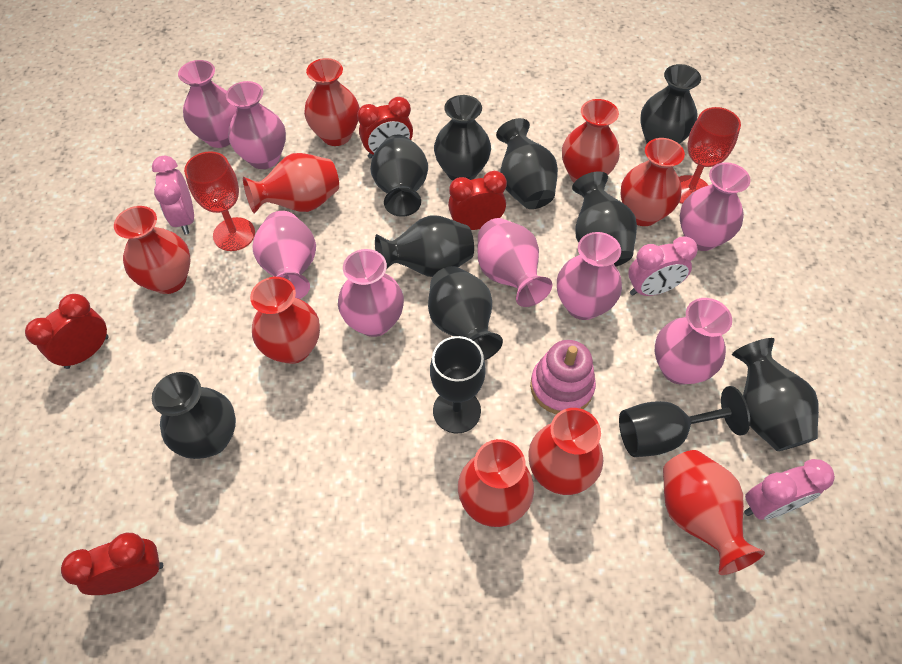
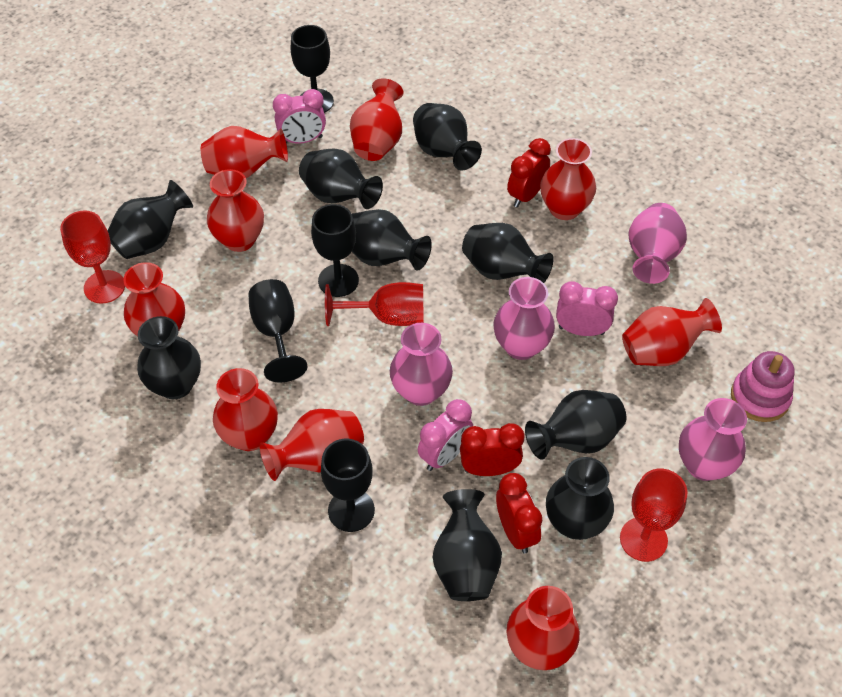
black goblet: 2 -> 4
pink vase: 8 -> 4
red clock: 4 -> 3
red goblet: 2 -> 3

